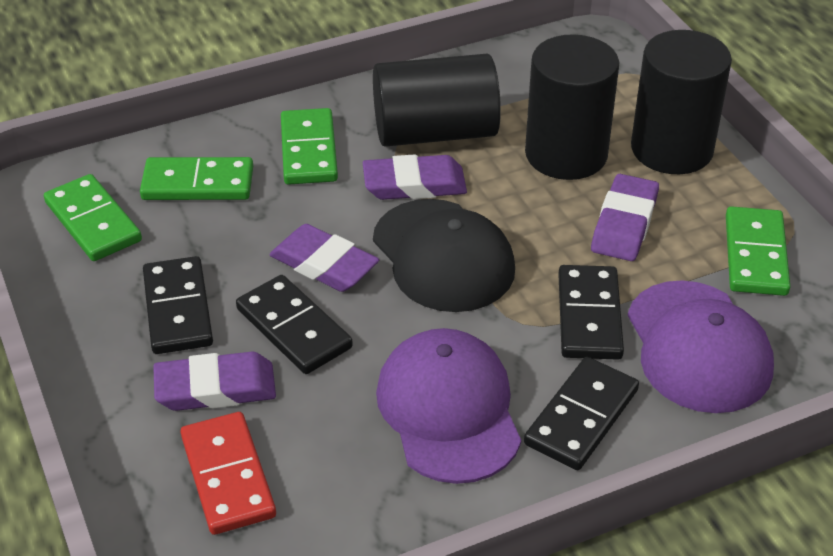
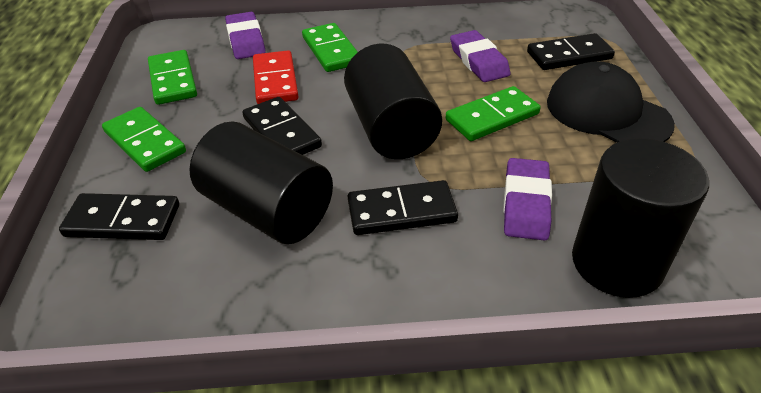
purple cap: 2 -> 0
purple eraser: 4 -> 3

